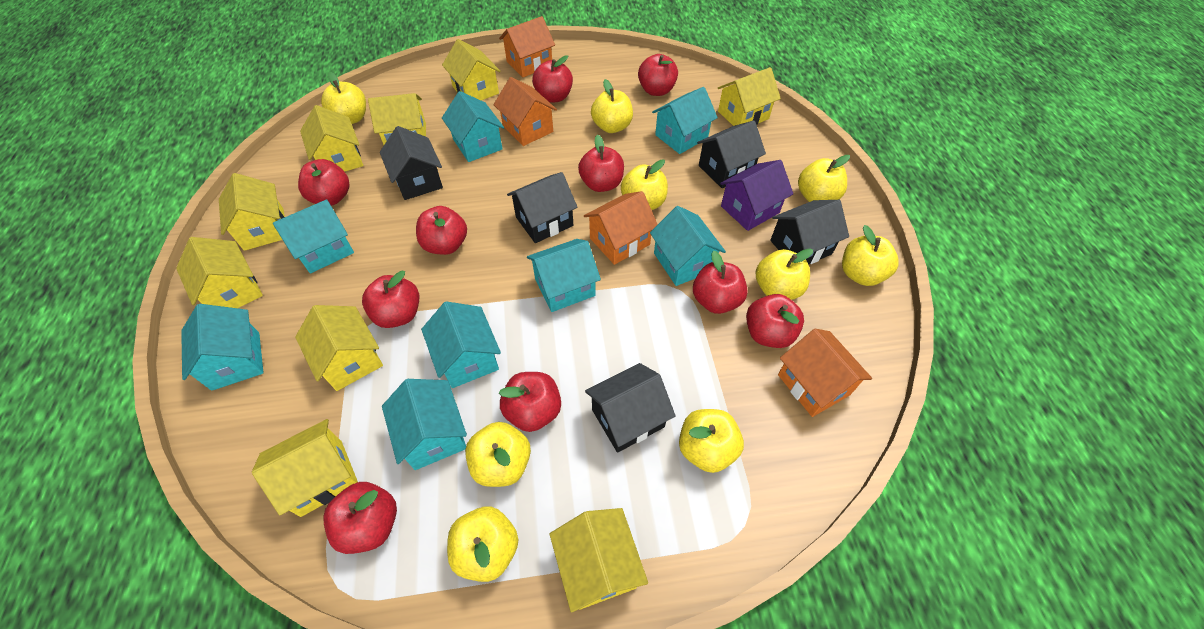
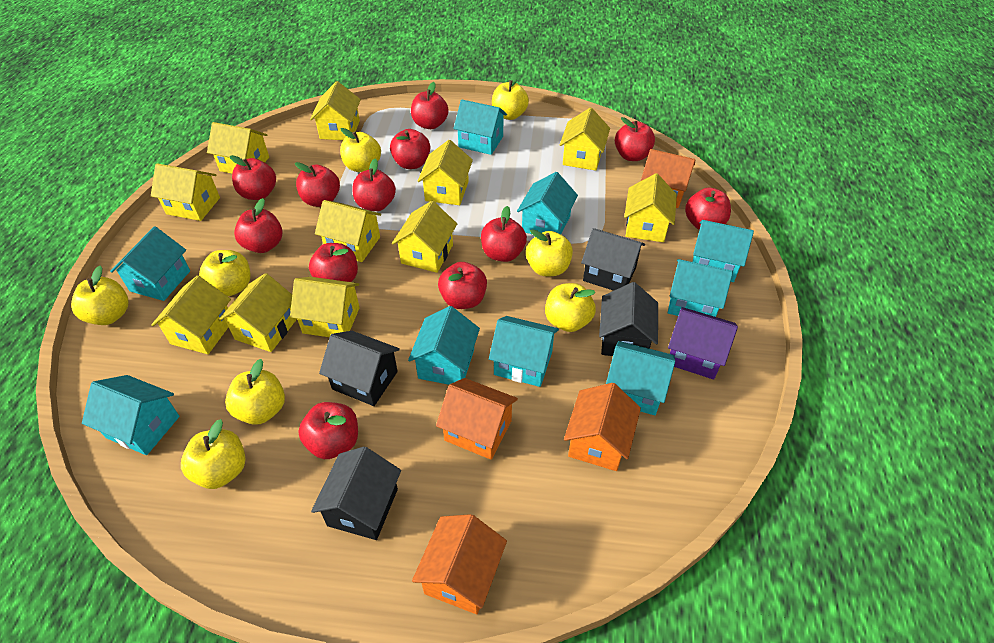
black house: 5 -> 4
red apple: 10 -> 12
turquoise house: 8 -> 9
yellow apple: 9 -> 8
yellow house: 9 -> 11

